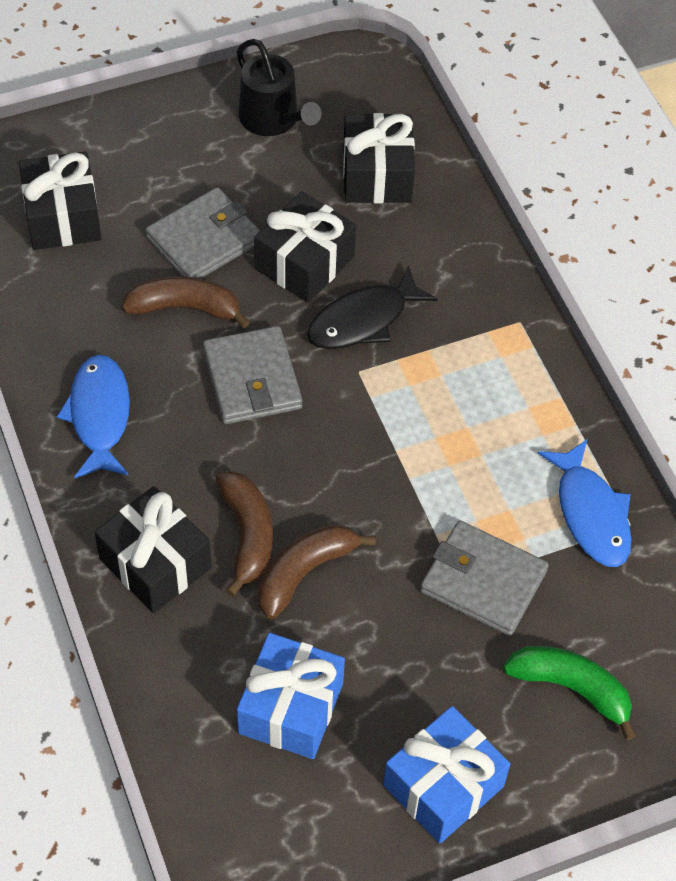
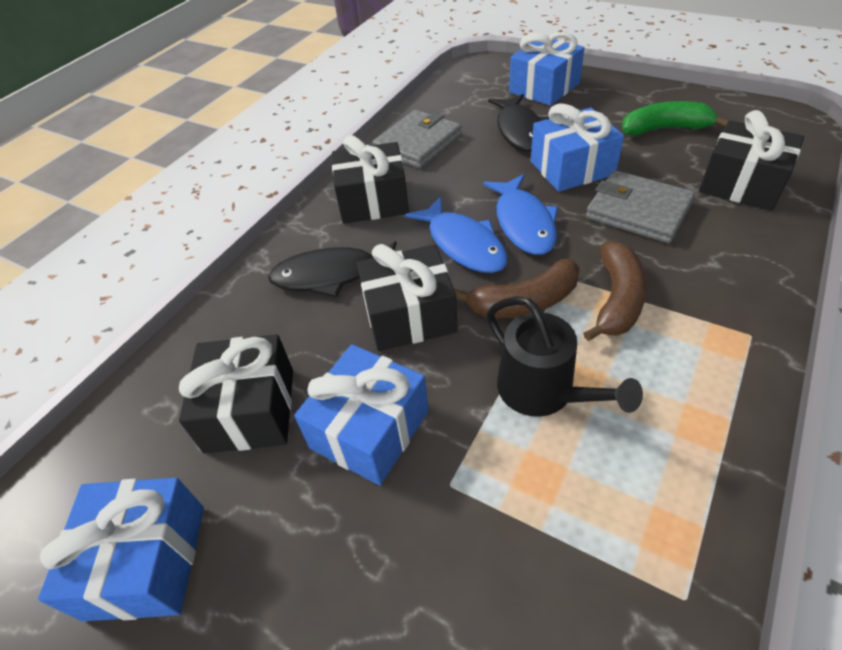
black fish: 1 -> 2
blue gift: 2 -> 4
brown banana: 3 -> 2
grey wallet: 3 -> 2

